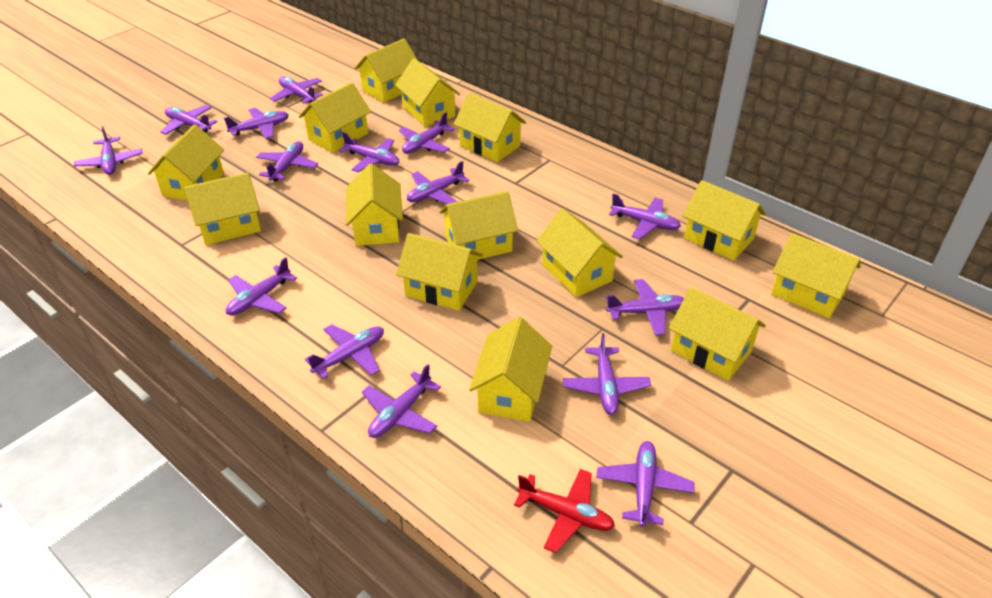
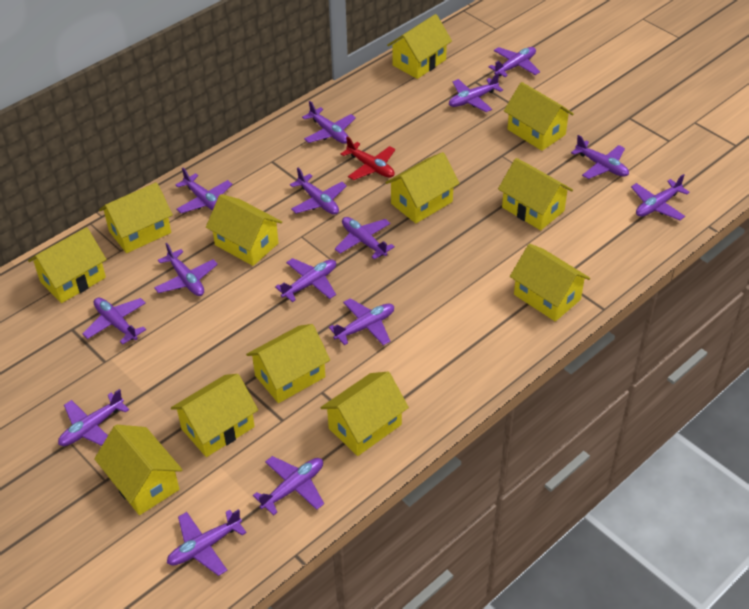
yellow house: 14 -> 12

